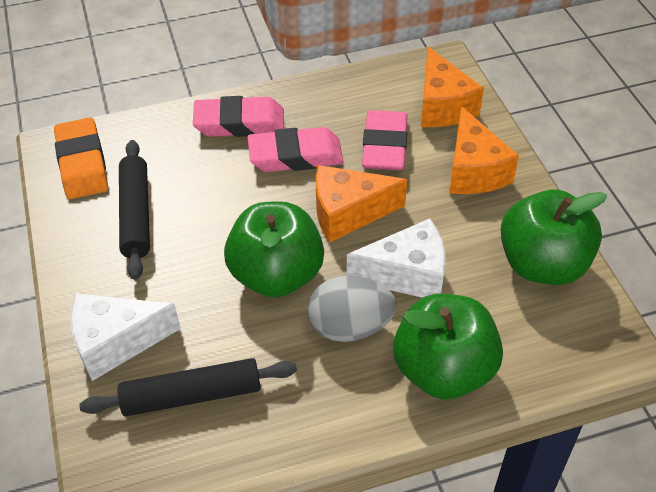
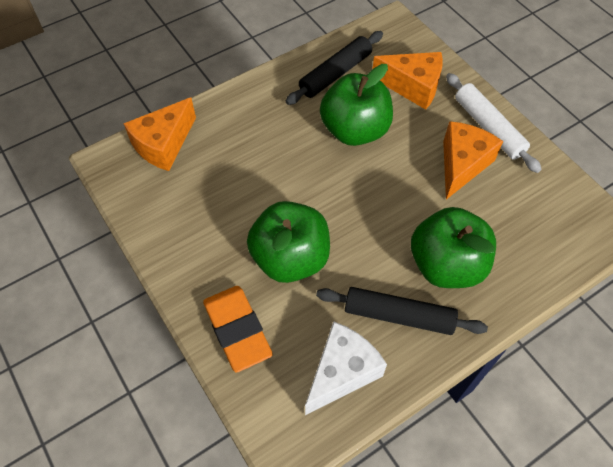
grey egg: 1 -> 0
pink eraser: 3 -> 0
white cheese: 2 -> 1
white rolling pin: 0 -> 1

